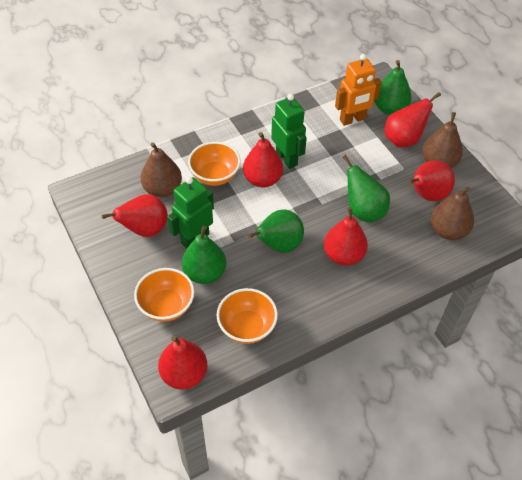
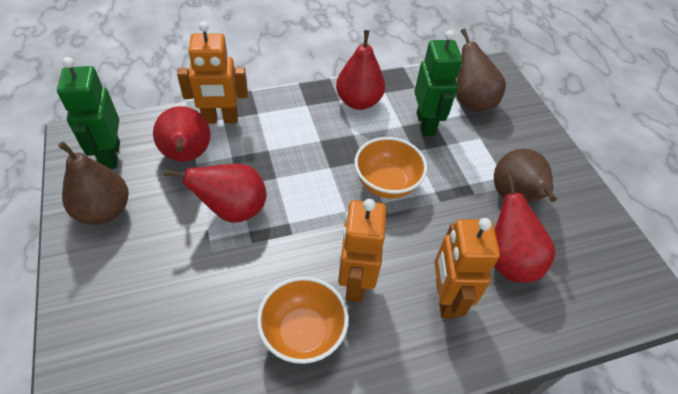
green pear: 4 -> 0
orange bowl: 3 -> 2
orange robot: 1 -> 3
red pear: 6 -> 4

